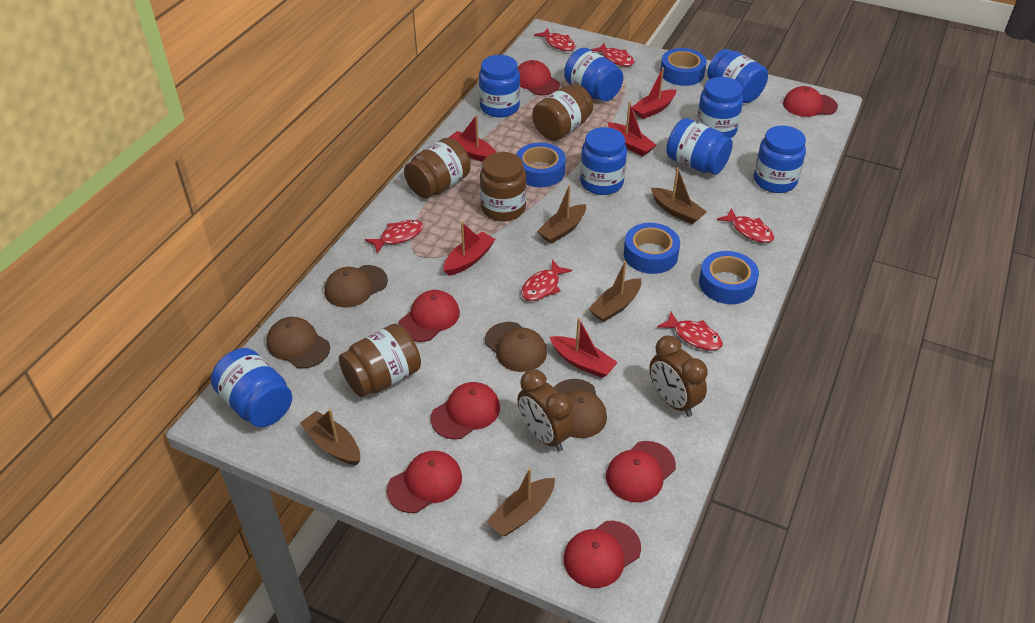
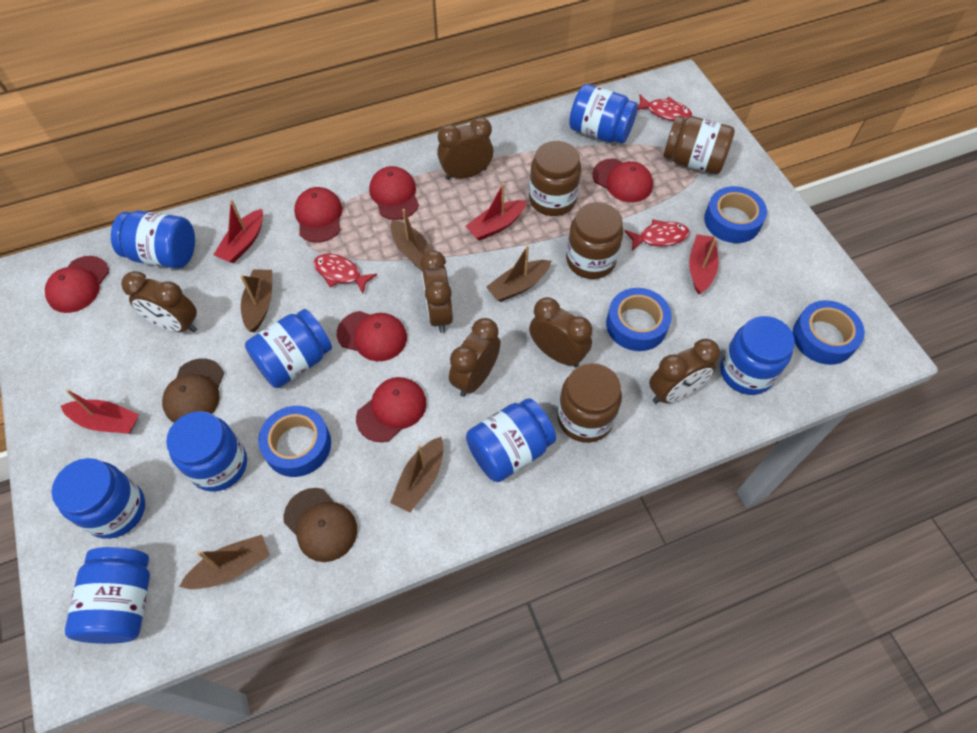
brown cap: 4 -> 2
brown clock: 2 -> 6
red boat: 5 -> 4
red cap: 7 -> 6
red fish: 6 -> 3

